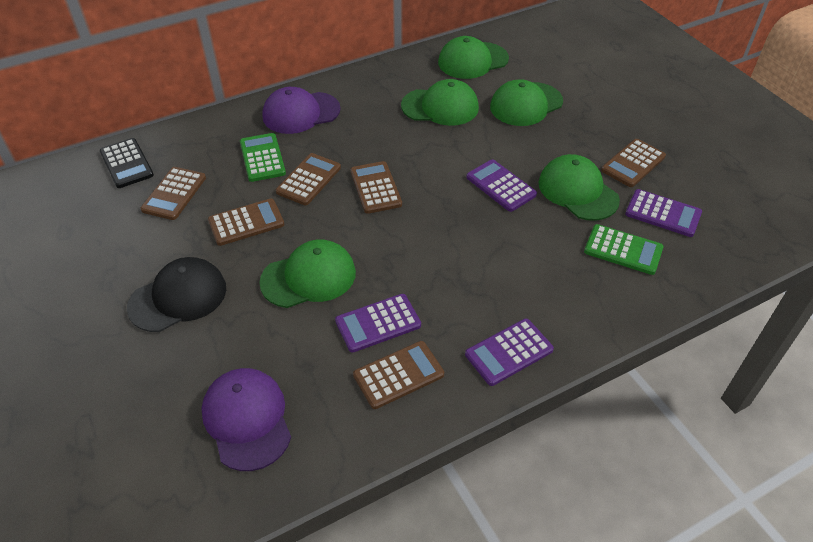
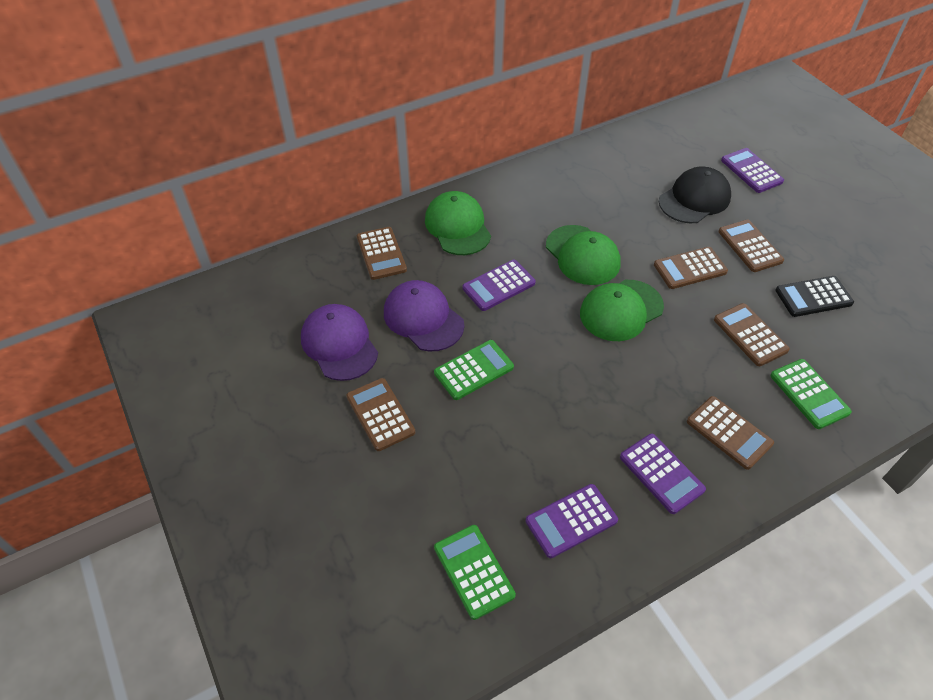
green calculator: 2 -> 3
green cap: 5 -> 3

